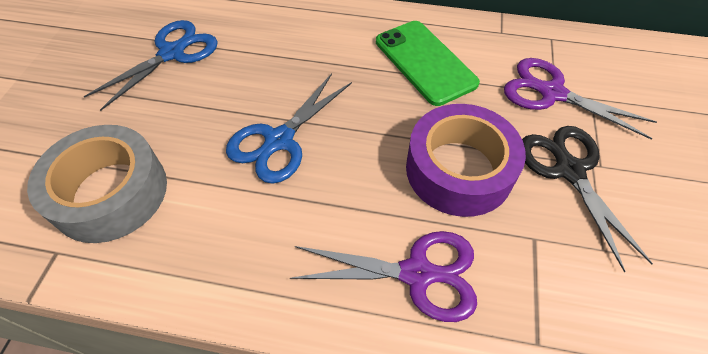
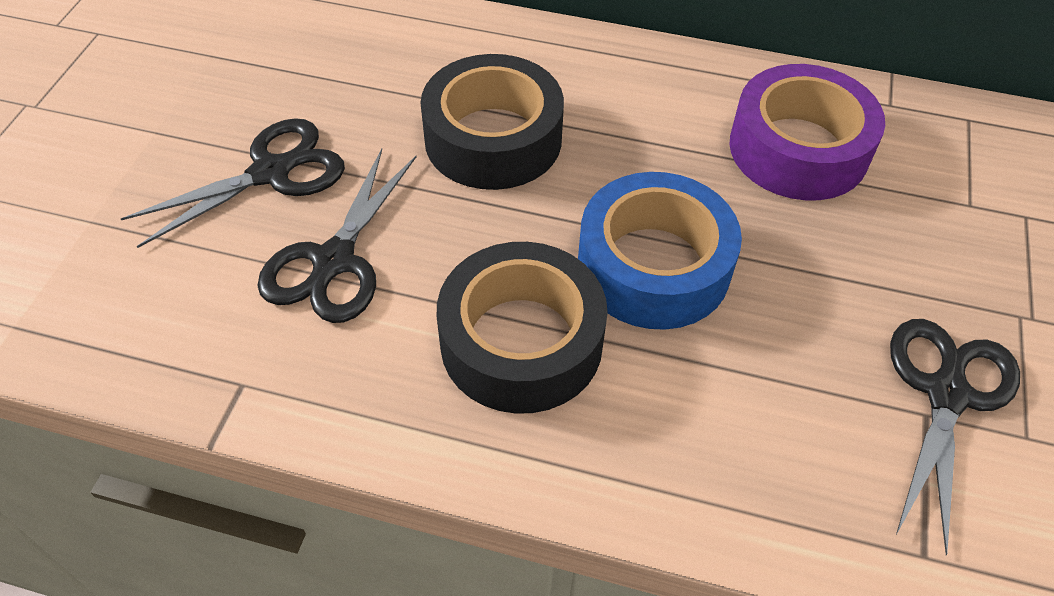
black scissors: 1 -> 3
black tape: 0 -> 2
blue scissors: 2 -> 0
blue tape: 0 -> 1
green phone: 1 -> 0
grey tape: 1 -> 0
purple scissors: 2 -> 0

